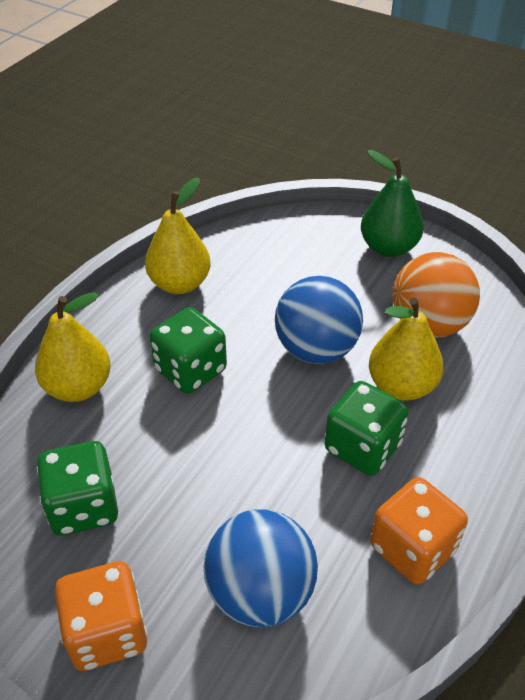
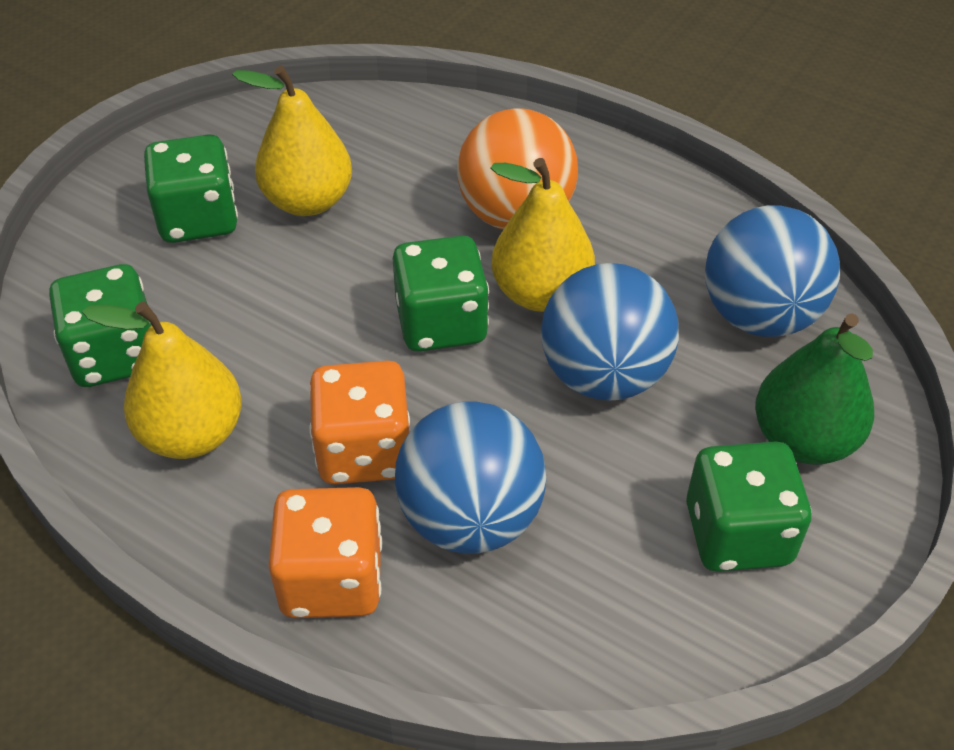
blue ball: 2 -> 3
green dice: 3 -> 4

